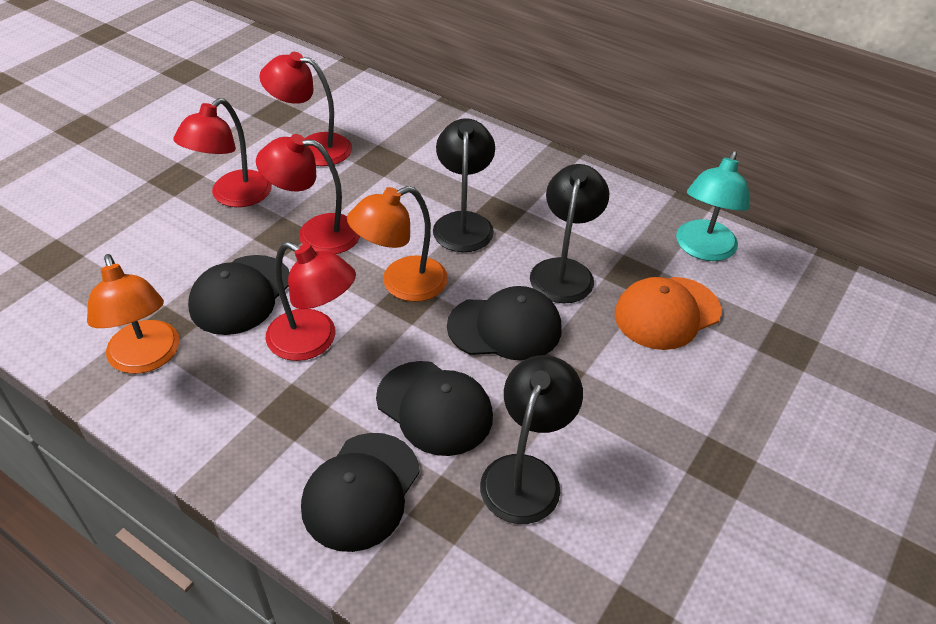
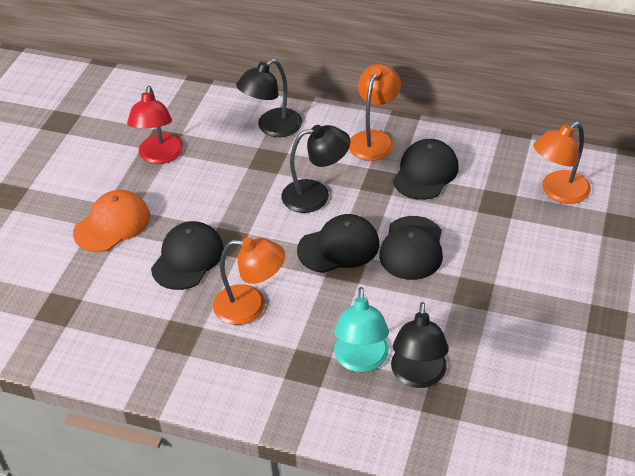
orange lamp: 2 -> 3
red lamp: 4 -> 1

